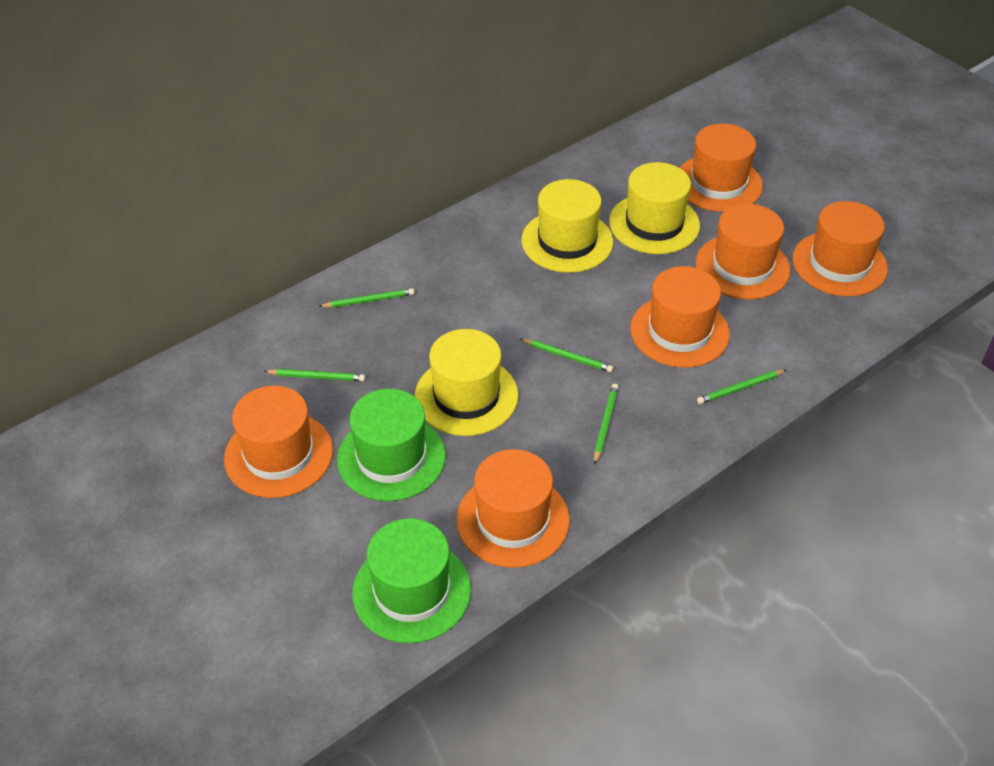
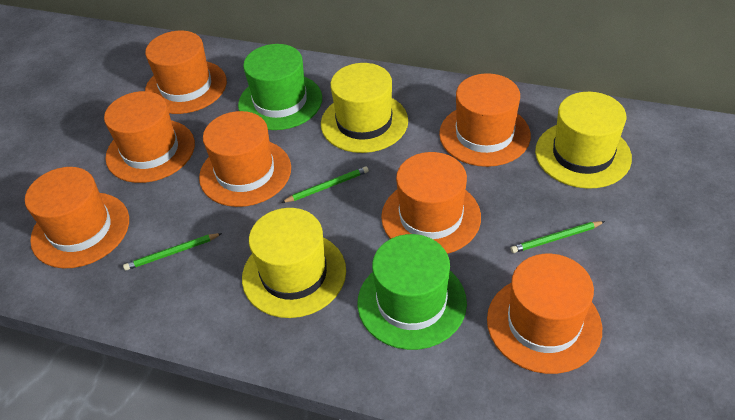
green pencil: 5 -> 3
orange hat: 6 -> 7

